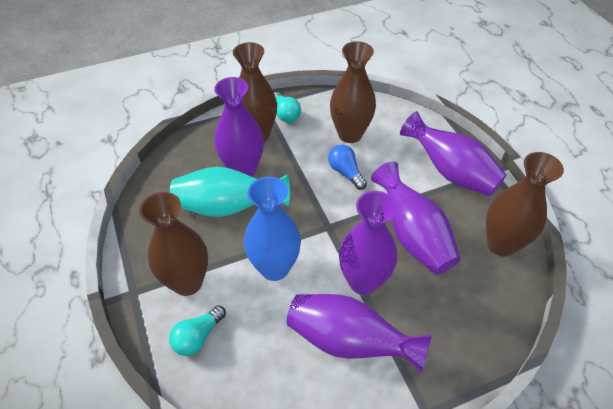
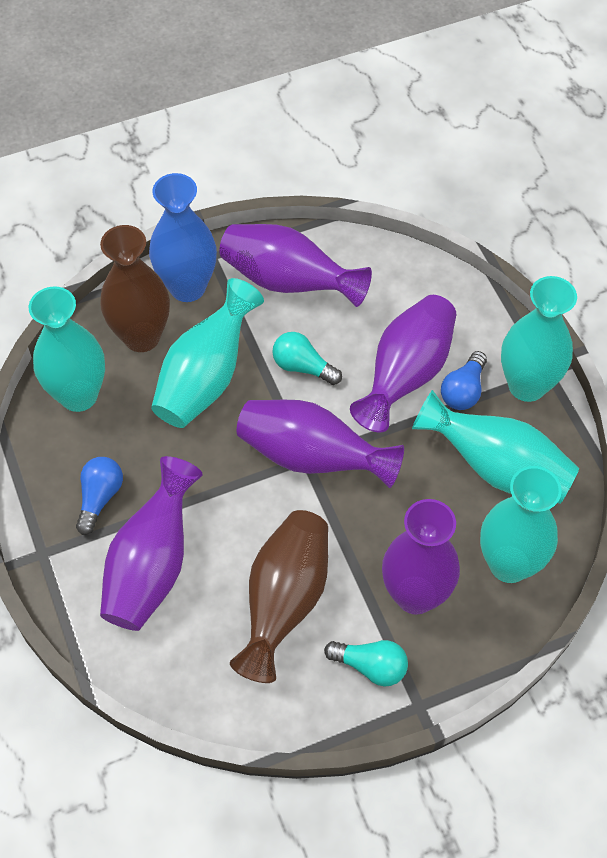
blue light bulb: 1 -> 2
brown vase: 4 -> 2
turquoise vase: 1 -> 5

